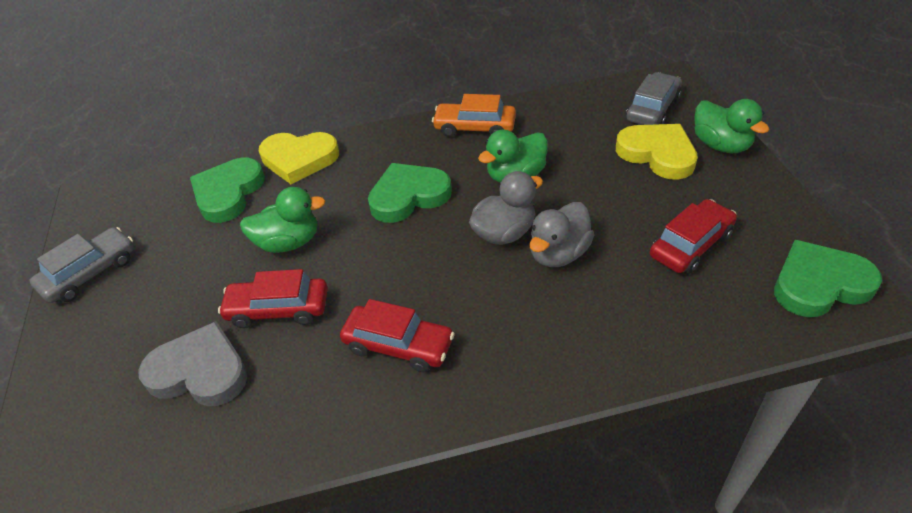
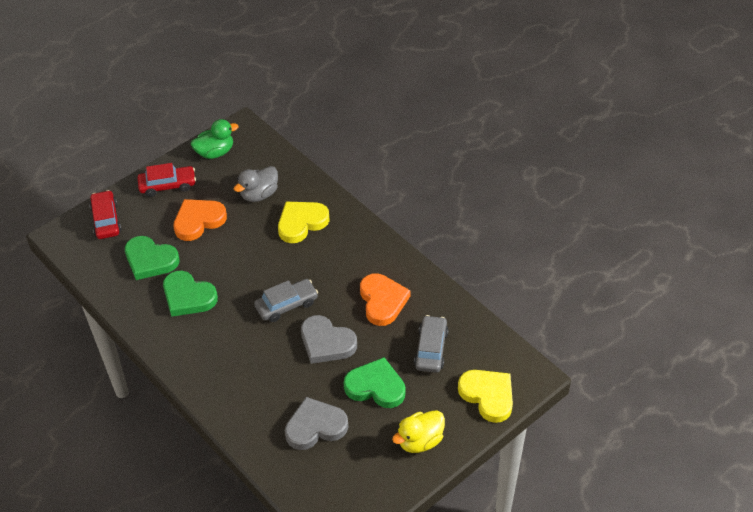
green duck: 3 -> 1
grey duck: 2 -> 1
grey heart: 1 -> 2
orange car: 1 -> 0
orange heart: 0 -> 2
red car: 3 -> 2
yellow duck: 0 -> 1

